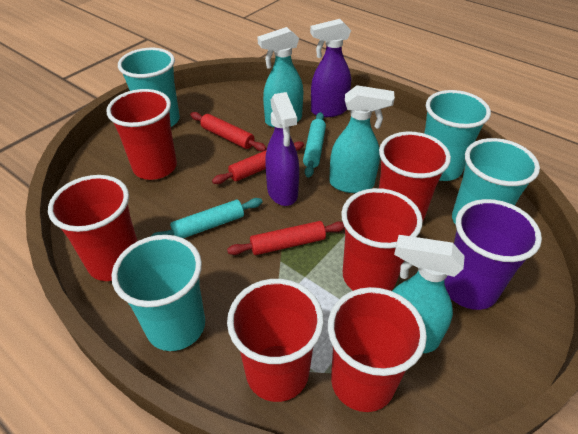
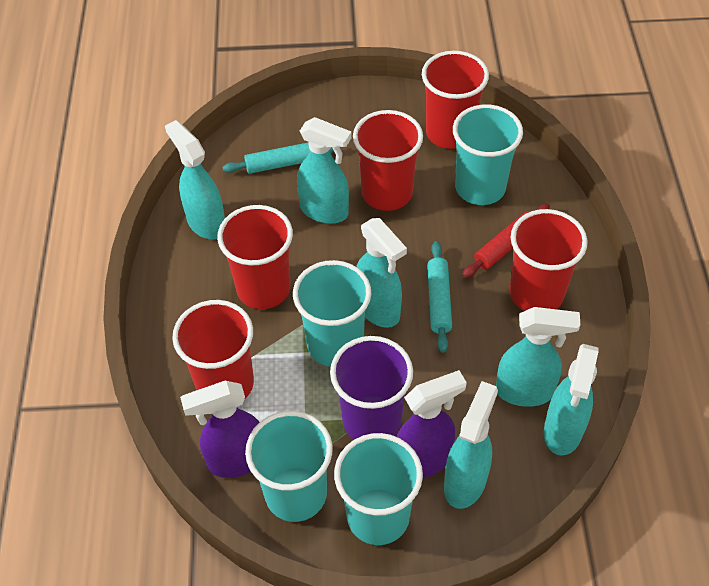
red cup: 6 -> 5
red rolling pin: 3 -> 1
turquoise spray bottle: 3 -> 6

